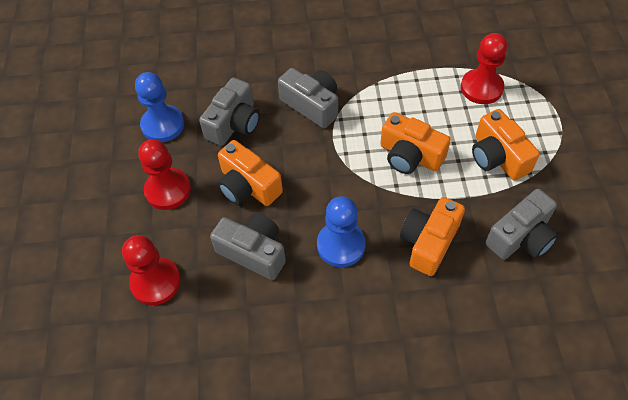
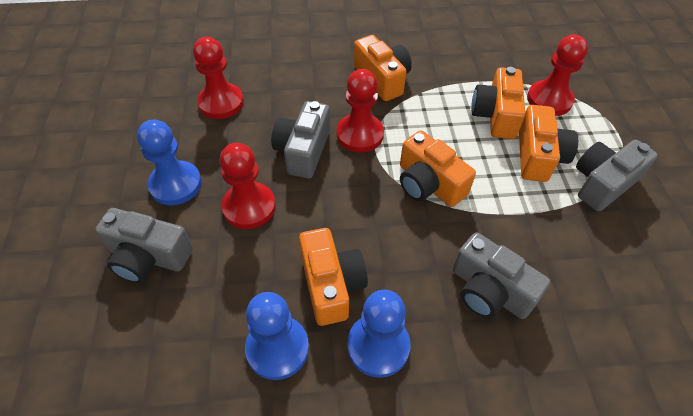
blue pawn: 2 -> 3
orange camera: 4 -> 5
red pawn: 3 -> 4

